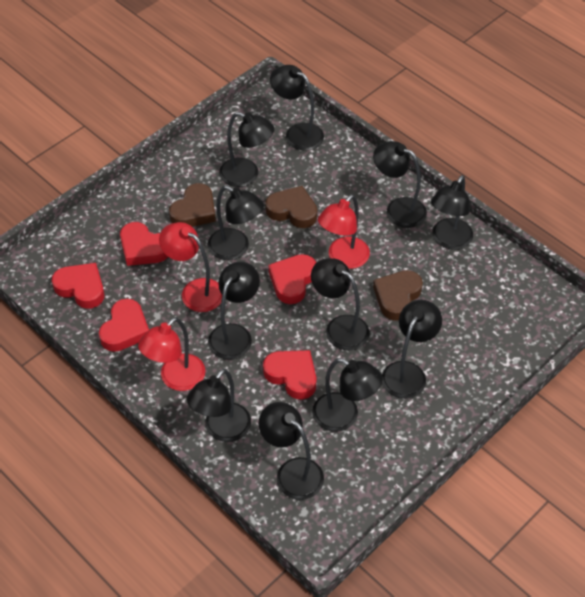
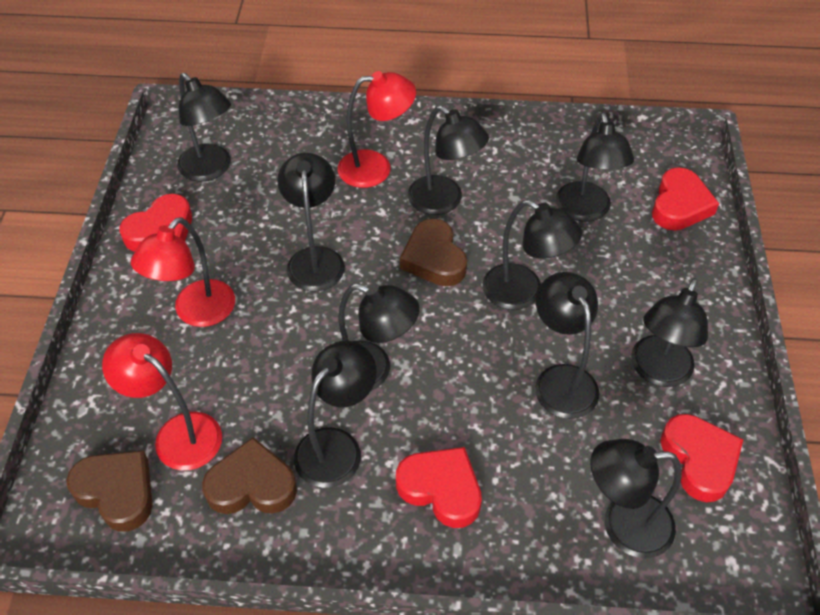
black lamp: 11 -> 10
red heart: 5 -> 4

